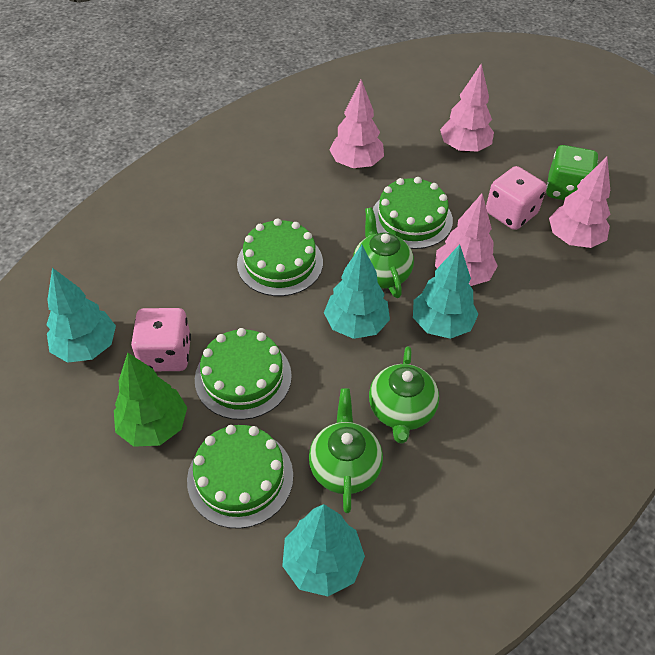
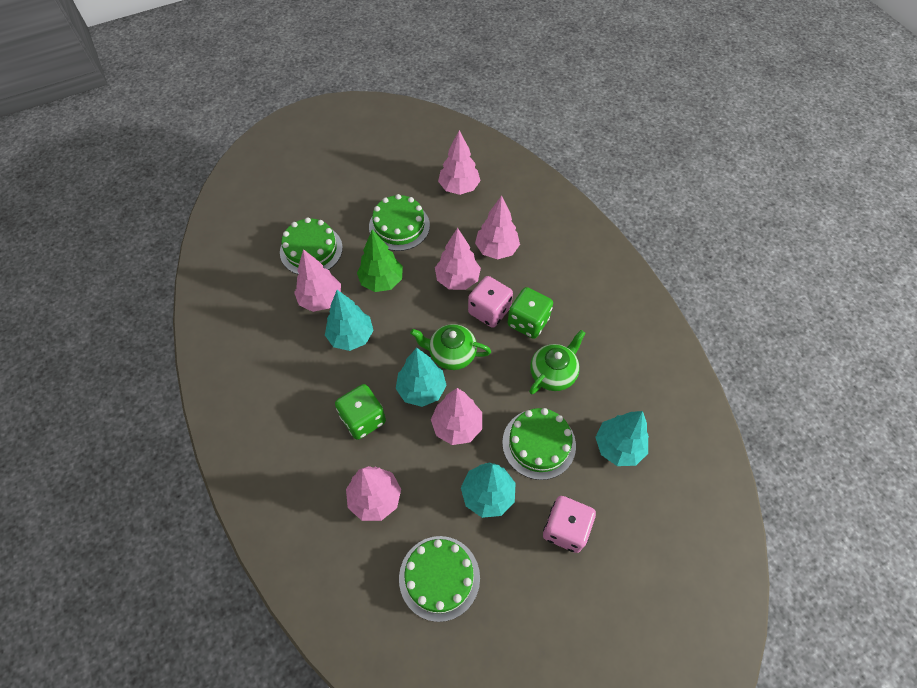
green dice: 1 -> 2
green teapot: 3 -> 2
pink tree: 4 -> 6

